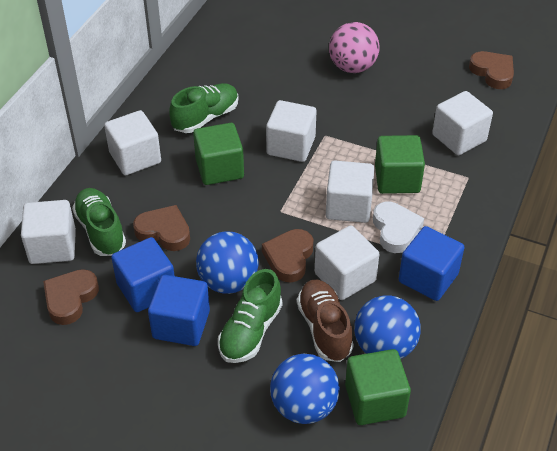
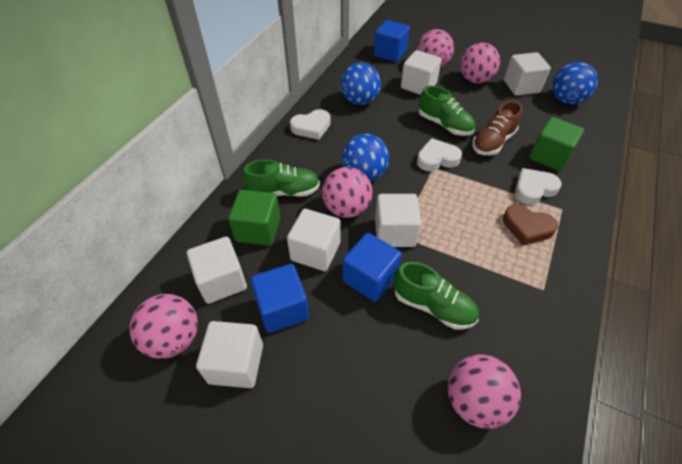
brown heart: 4 -> 1
green cube: 3 -> 2
pink ball: 1 -> 5
white heart: 1 -> 3

